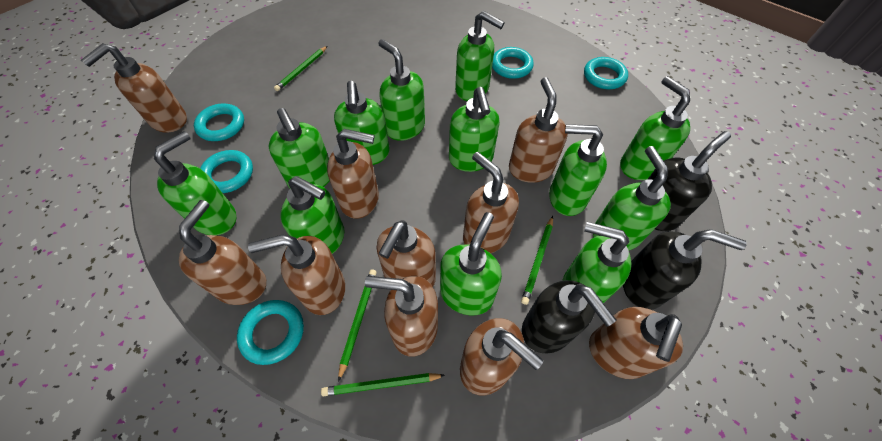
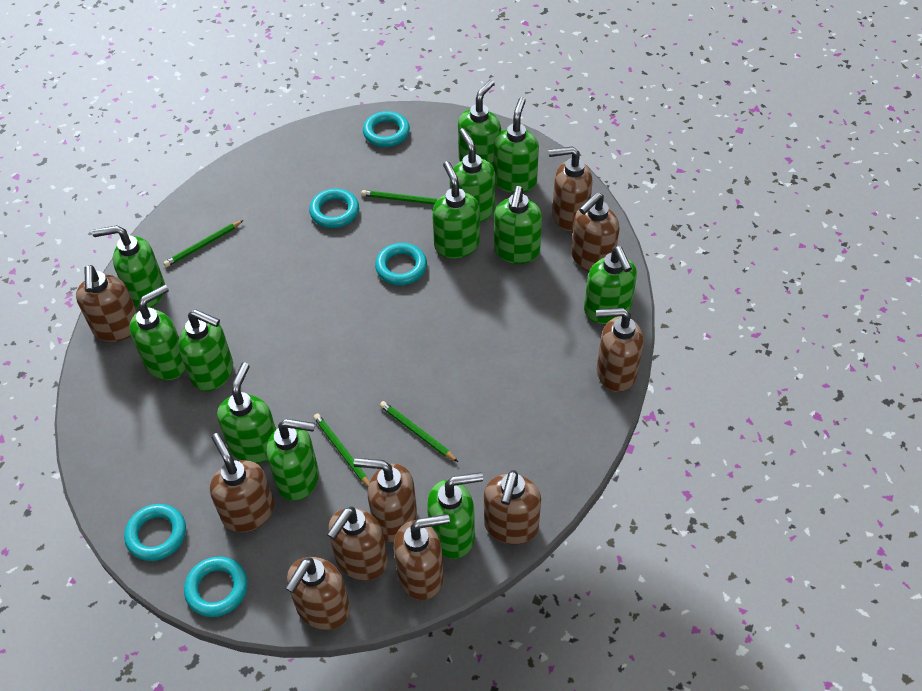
black soap dispenser: 3 -> 0

